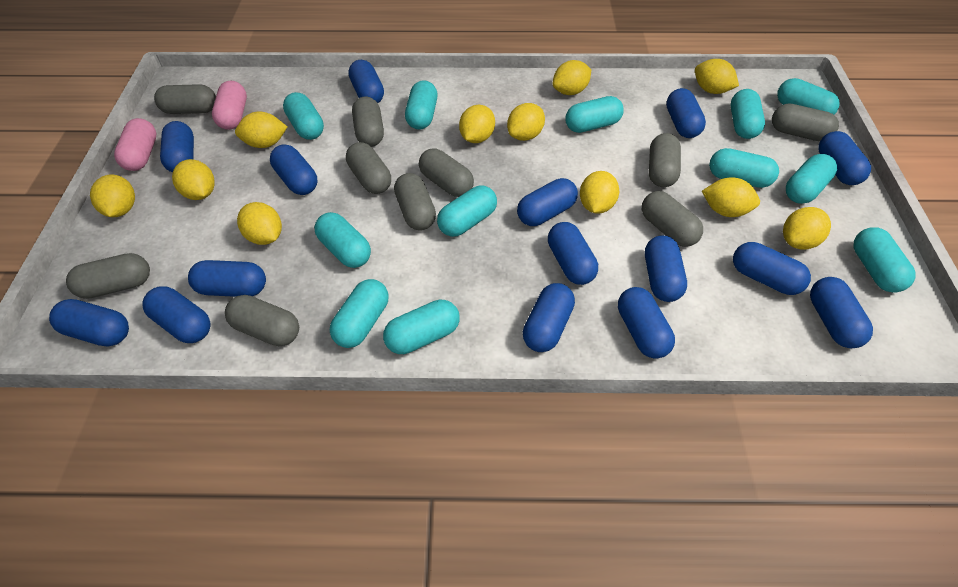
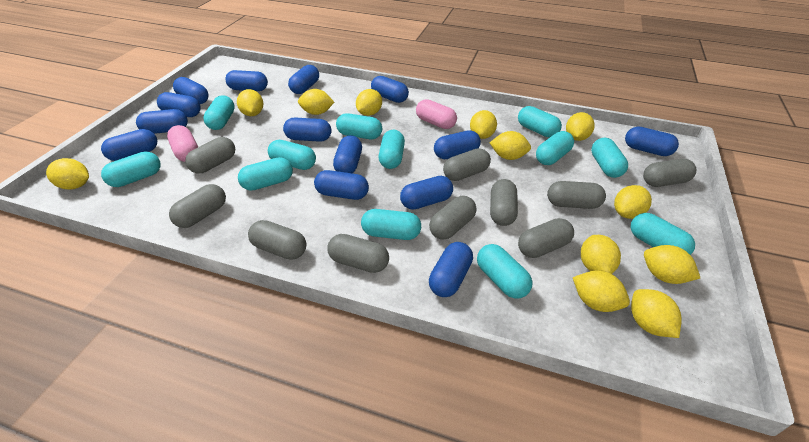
blue capsule: 15 -> 14
yellow lemon: 11 -> 12

